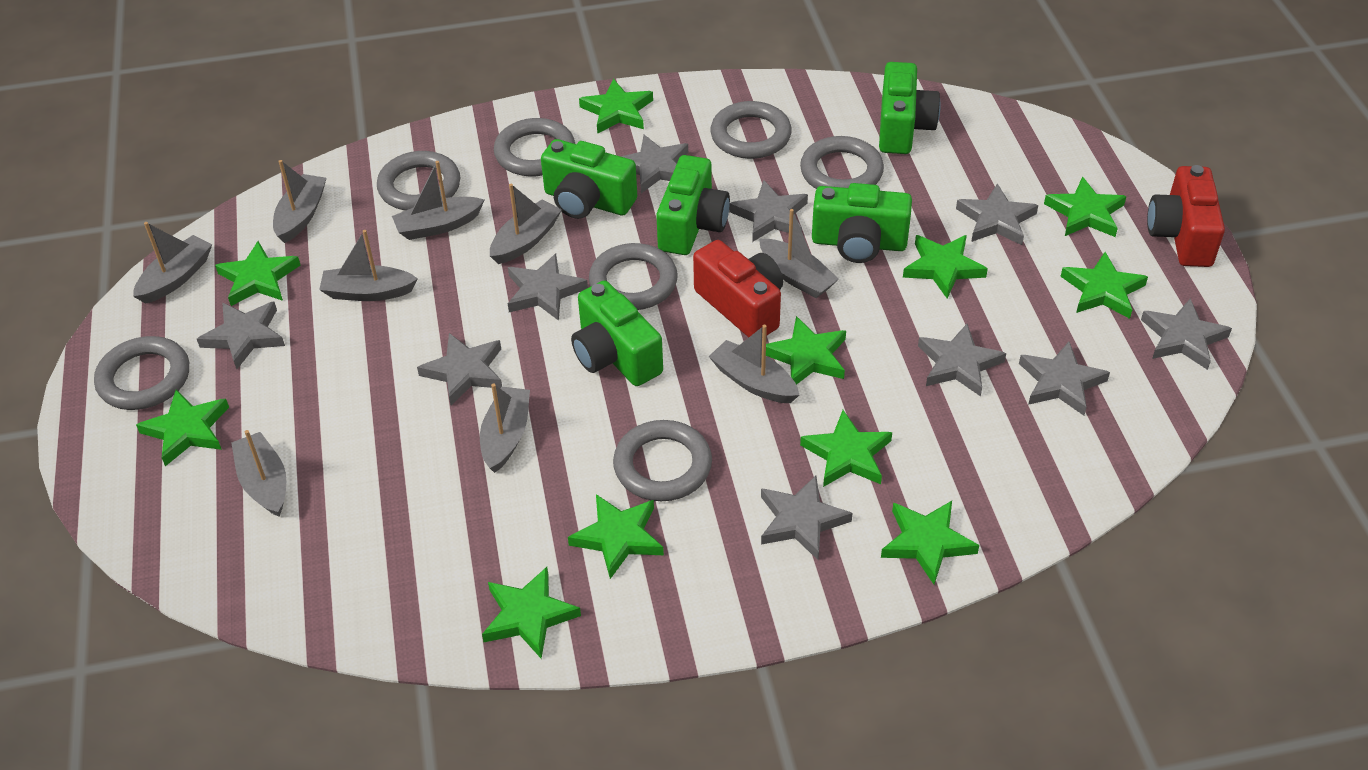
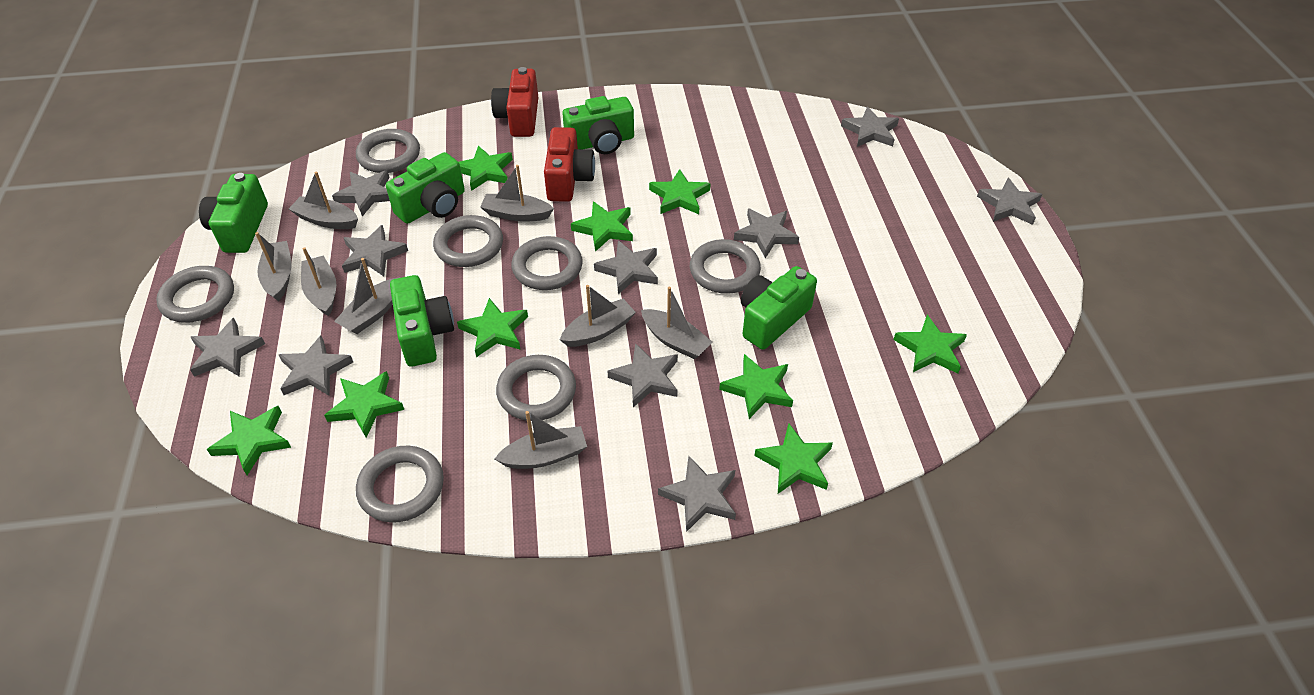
green star: 11 -> 9
grey boat: 9 -> 8

